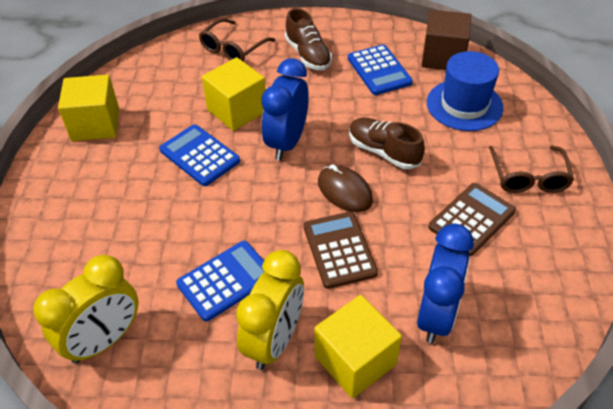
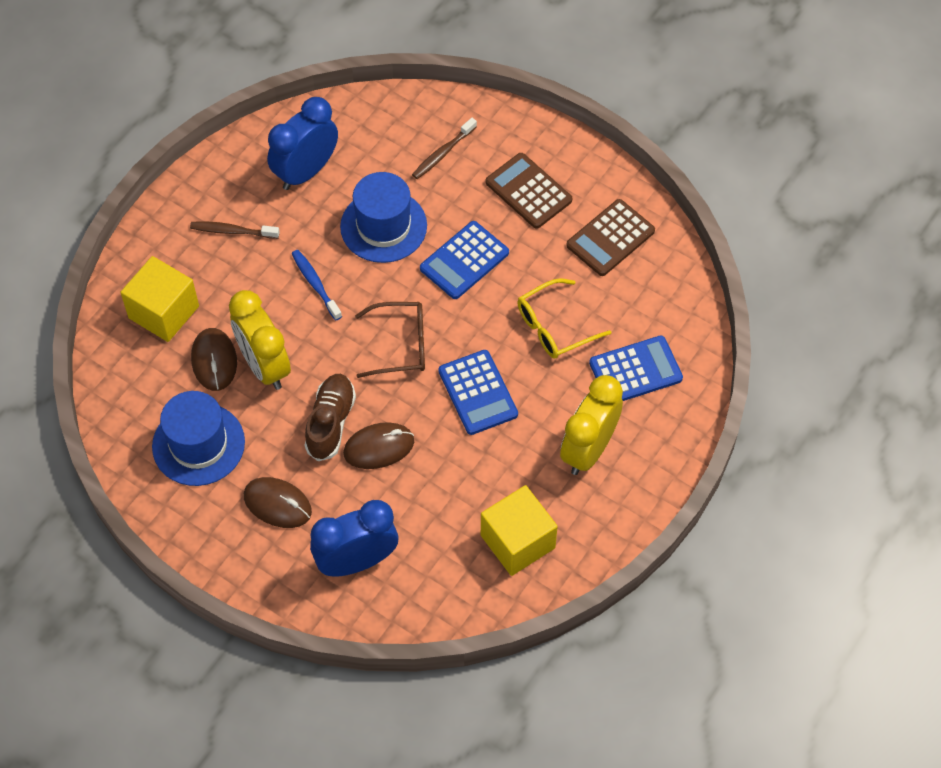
blue hat: 1 -> 2
blue toothbrush: 0 -> 1
brown cube: 1 -> 0
brown glasses: 2 -> 1
brown mouse: 1 -> 3
brown shoe: 2 -> 1
brown toothbrush: 0 -> 2
yellow cube: 3 -> 2
yellow glasses: 0 -> 1

